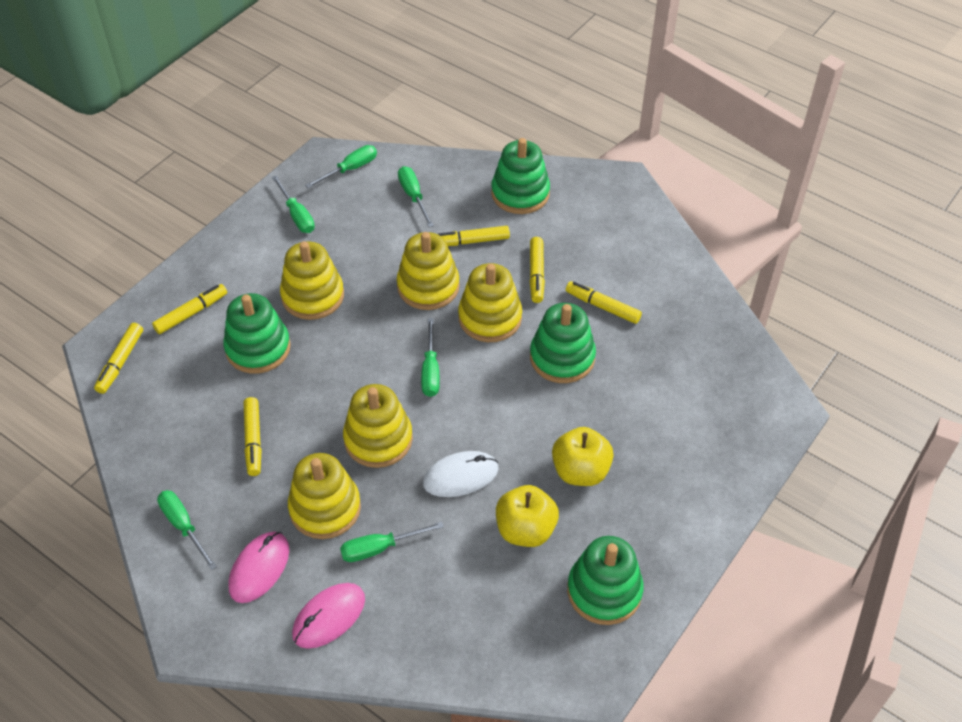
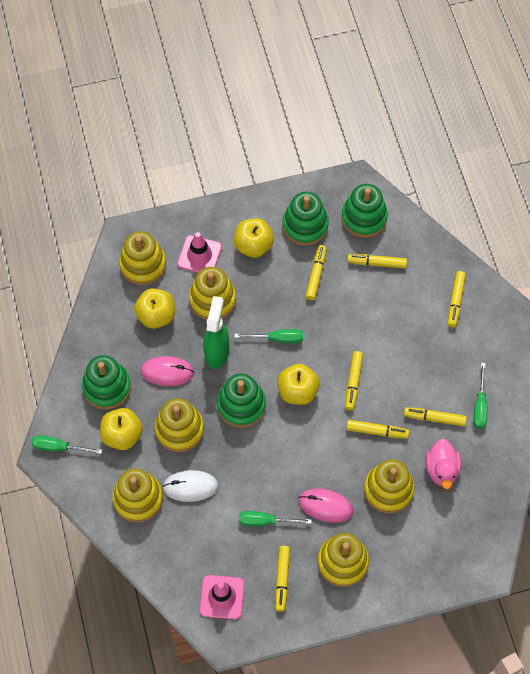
green screwdriver: 6 -> 4
green spray bottle: 0 -> 1
pink duck: 0 -> 1
pink traffic cone: 0 -> 2
yellow apple: 2 -> 4
yellow marker: 6 -> 7
yellow stacking toy: 5 -> 6

